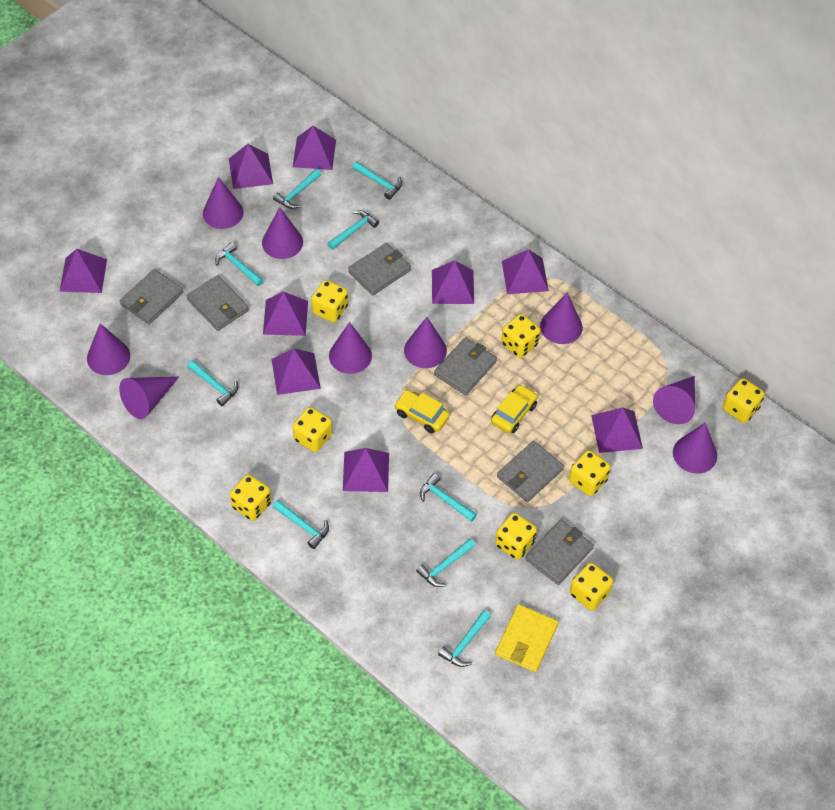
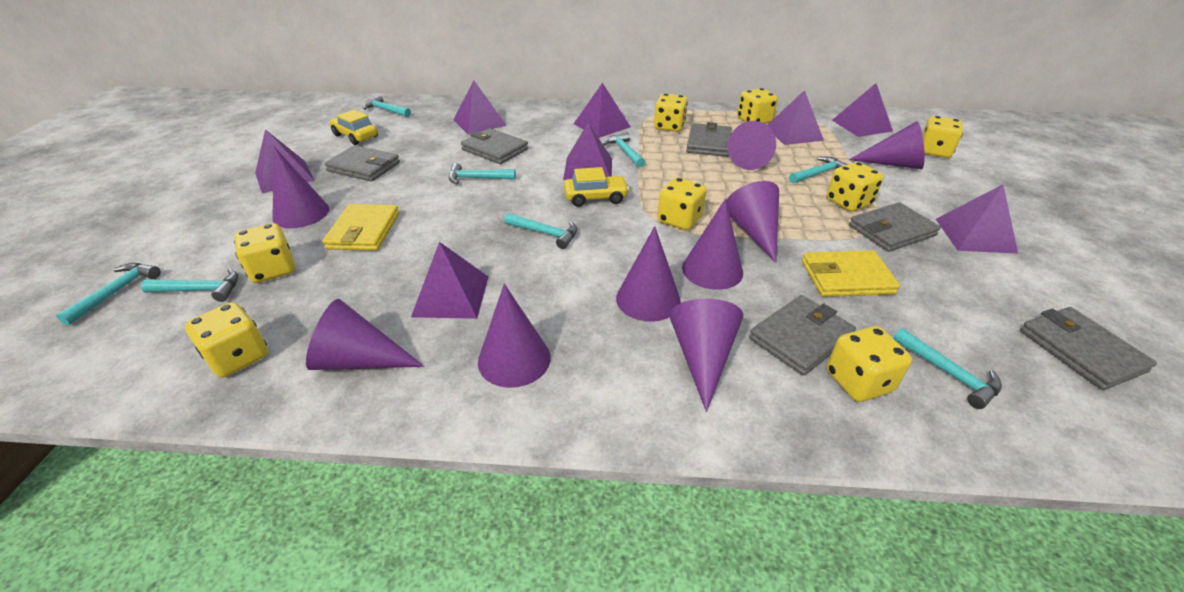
purple pyramid: 9 -> 8
turquoise hammer: 9 -> 8
yellow wallet: 1 -> 2

